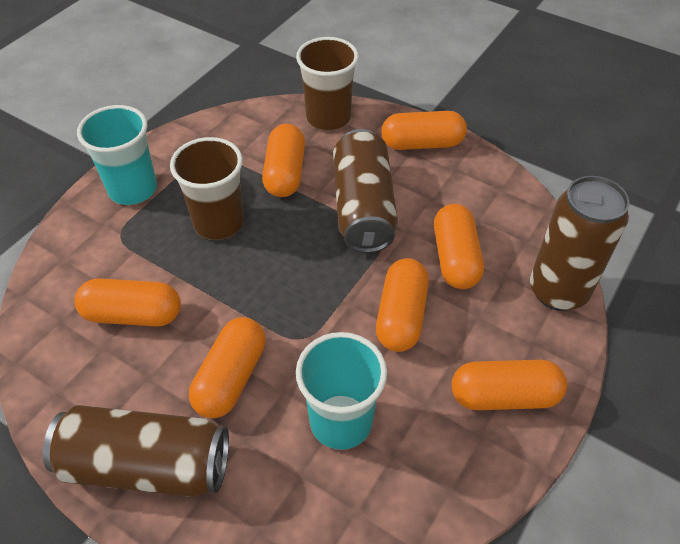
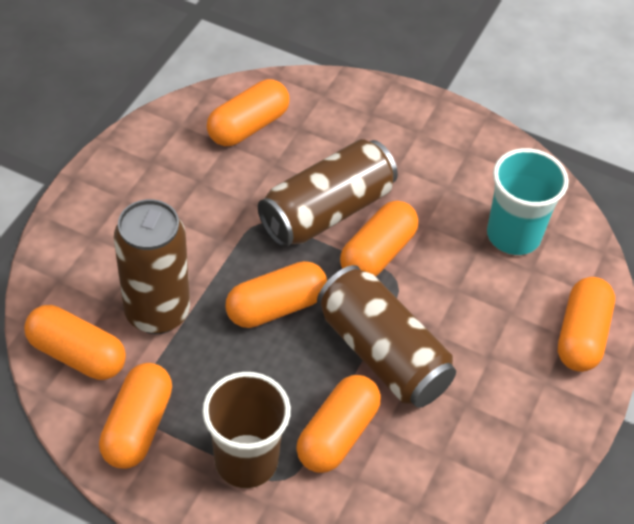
brown cup: 2 -> 1
turquoise cup: 2 -> 1

